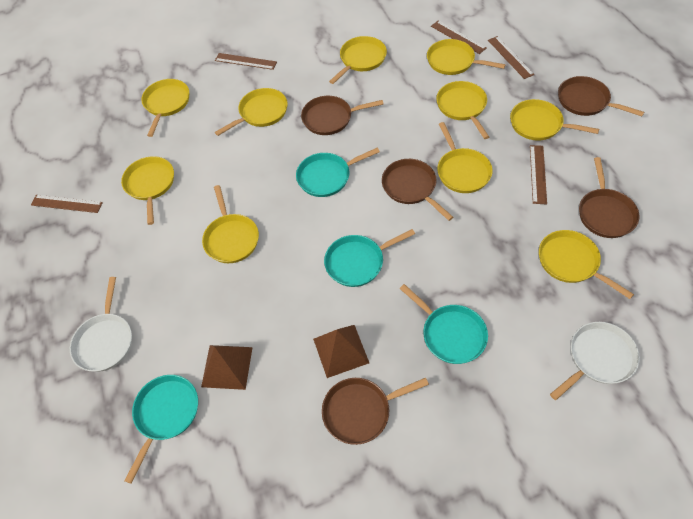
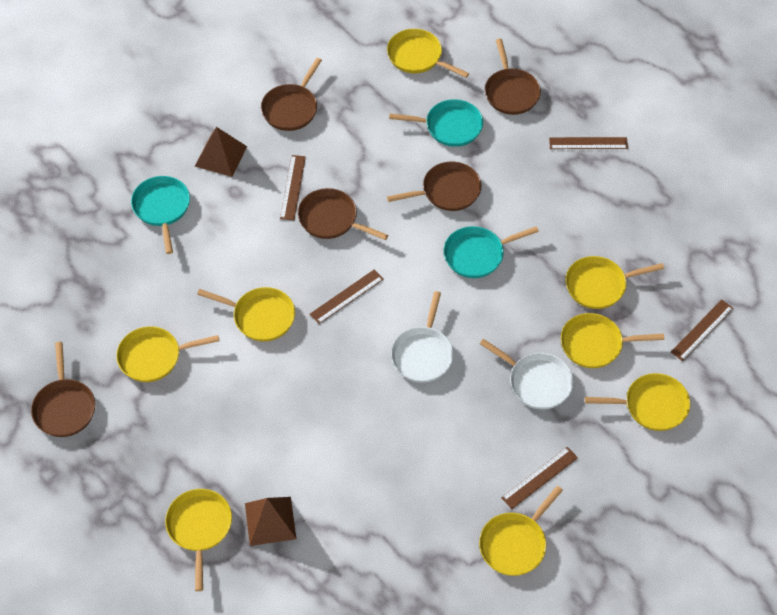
turquoise pan: 4 -> 3
yellow pan: 10 -> 8

